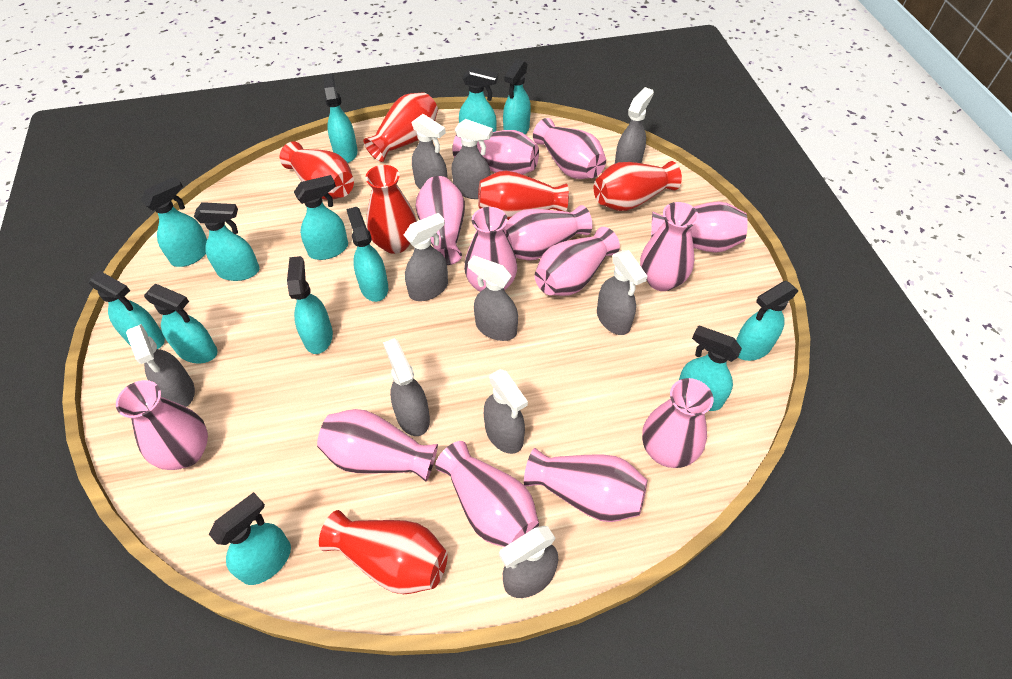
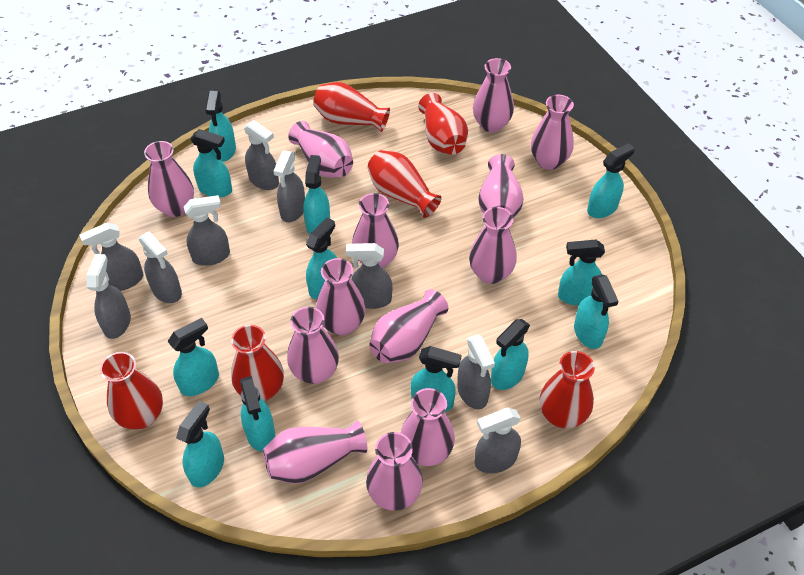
grey spray bottle: 10 -> 9
turquoise spray bottle: 13 -> 12

